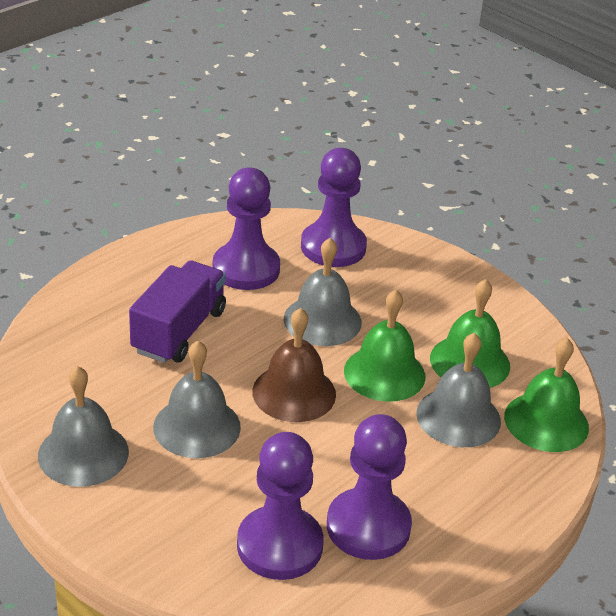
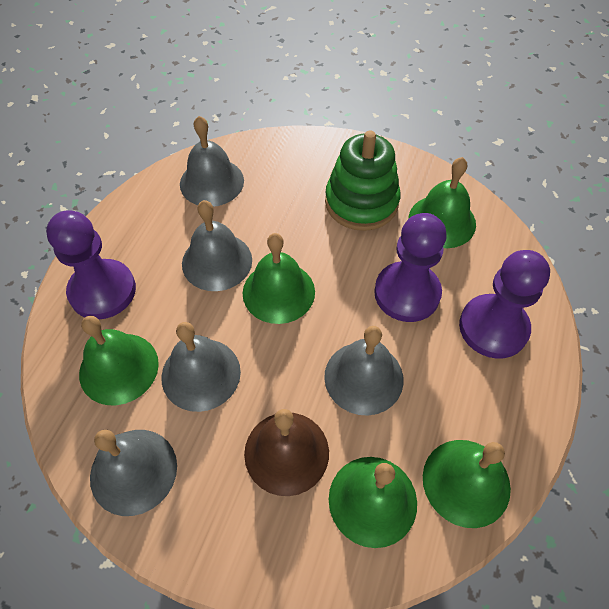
green bell: 3 -> 5
green stacking toy: 0 -> 1
grey bell: 4 -> 5
purple pawn: 4 -> 3
purple truck: 1 -> 0

